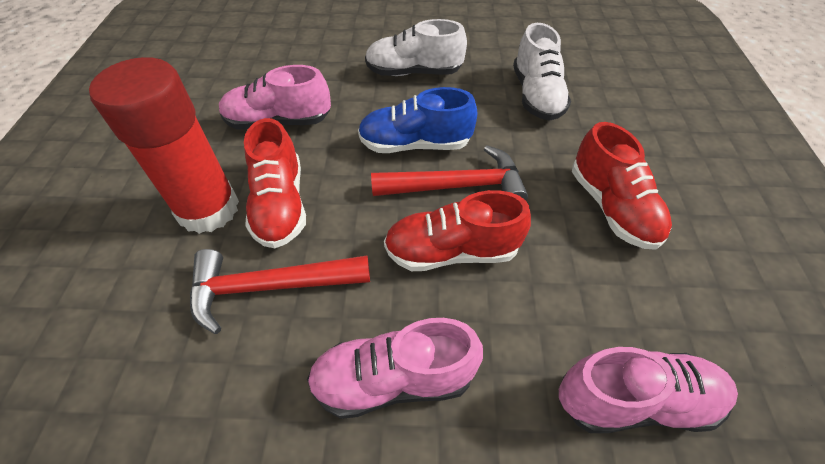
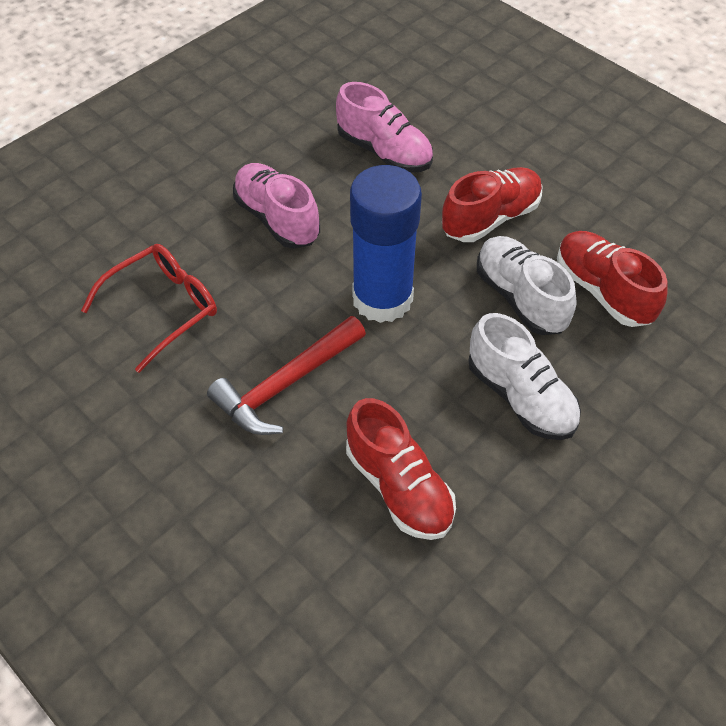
blue glue stick: 0 -> 1
blue shoe: 1 -> 0
pink shoe: 3 -> 2
red glasses: 0 -> 1
red glue stick: 1 -> 0
red hammer: 2 -> 1

